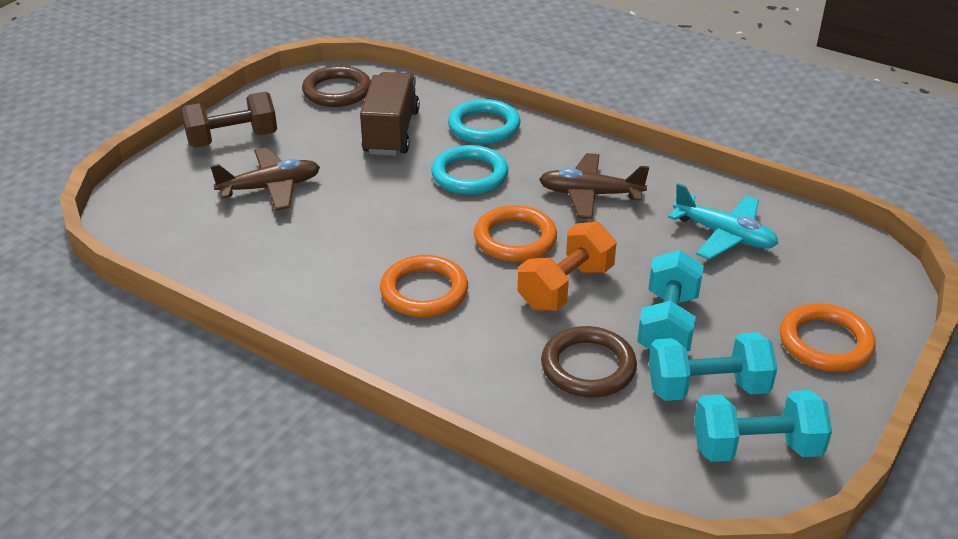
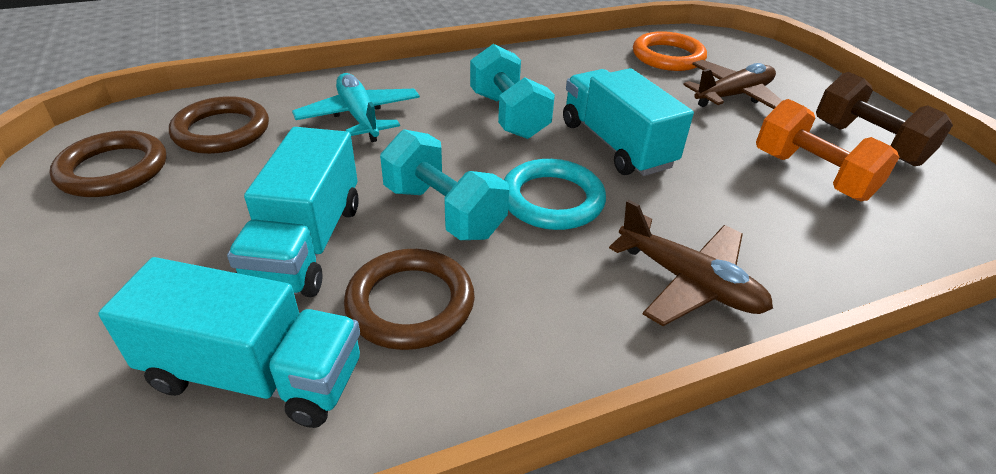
brown ring: 2 -> 3
brown truck: 1 -> 0
orange ring: 3 -> 1
turquoise dumbbell: 3 -> 2
turquoise ring: 2 -> 1
turquoise truck: 0 -> 3

